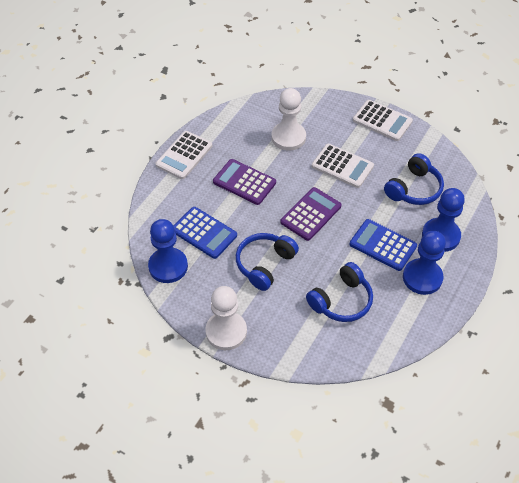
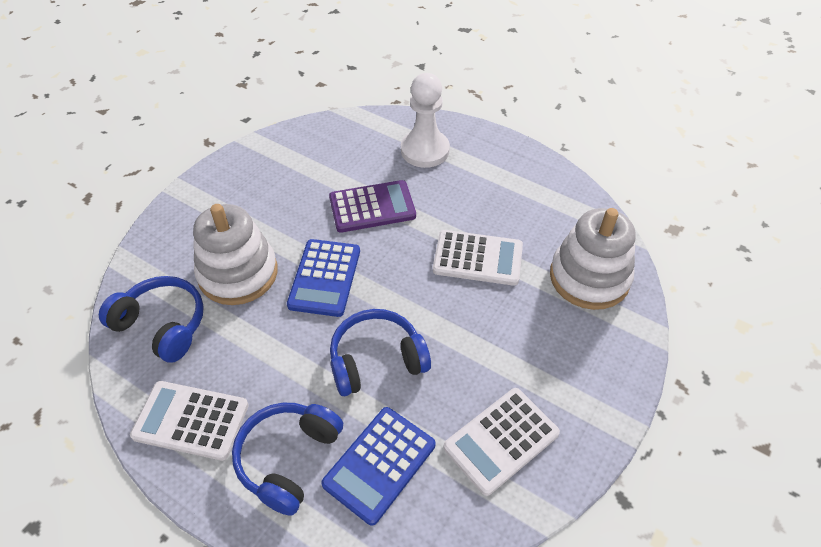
blue pawn: 3 -> 0
purple calculator: 2 -> 1
white pawn: 2 -> 1
white stacking toy: 0 -> 2

